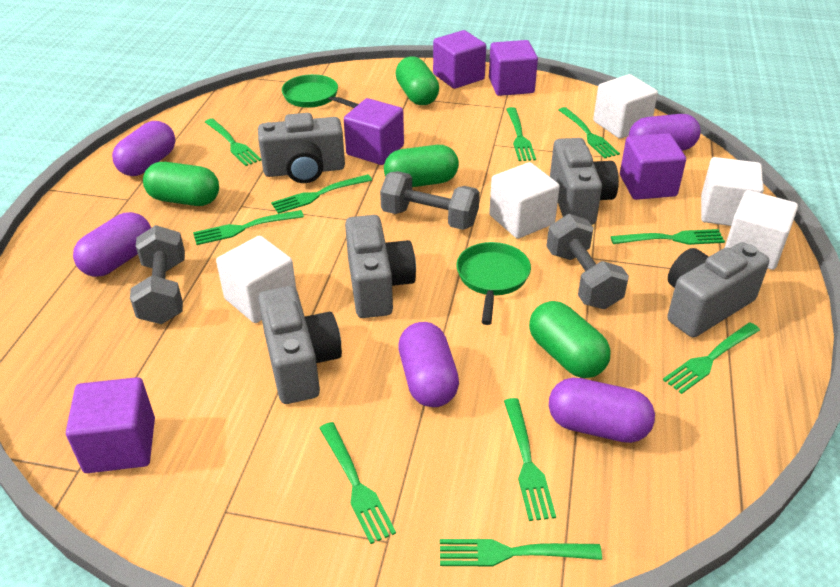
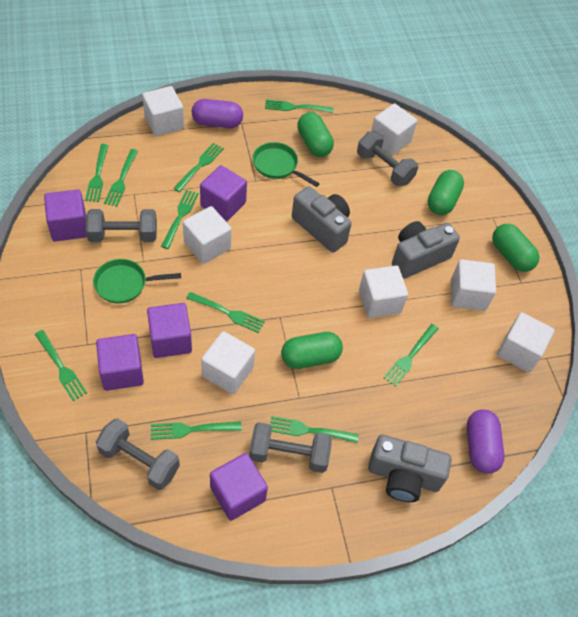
grey camera: 5 -> 3
grey dumbbell: 3 -> 4
purple capsule: 5 -> 2
white cube: 5 -> 7

